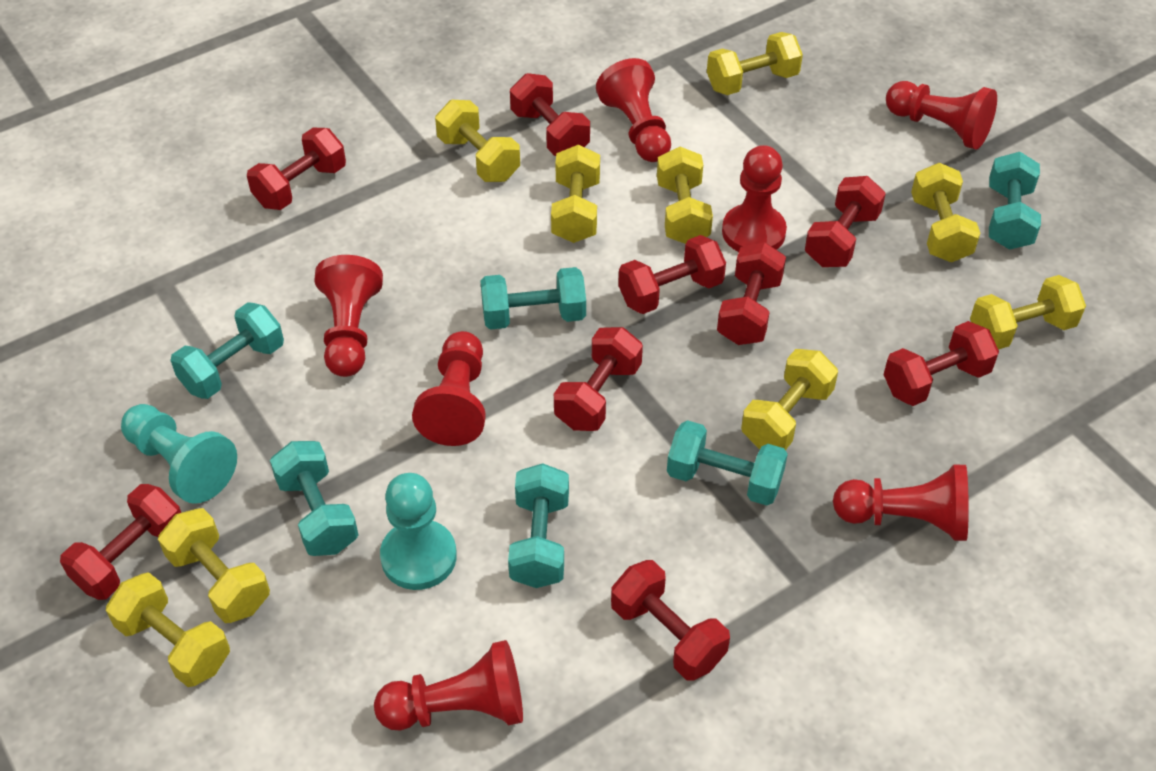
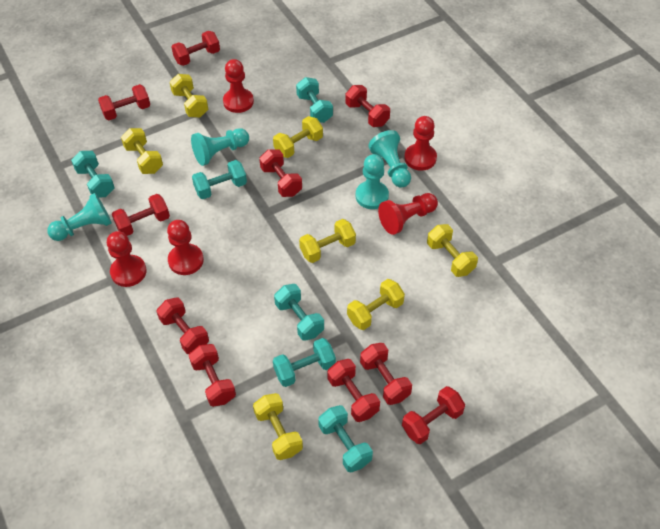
red dumbbell: 9 -> 10
red pawn: 7 -> 5
turquoise pawn: 2 -> 4
yellow dumbbell: 9 -> 7

